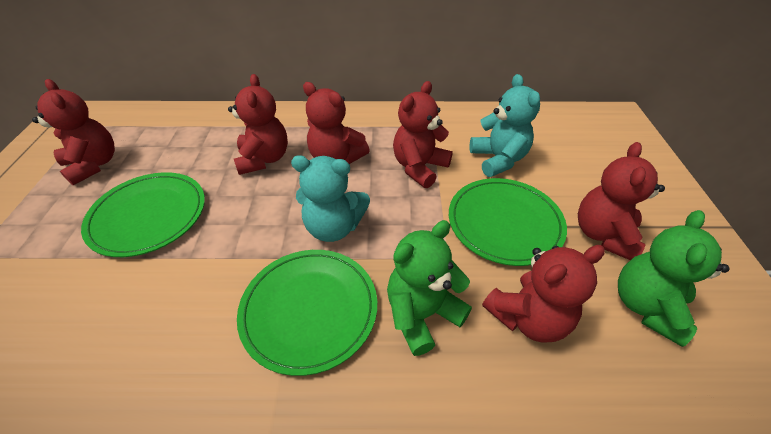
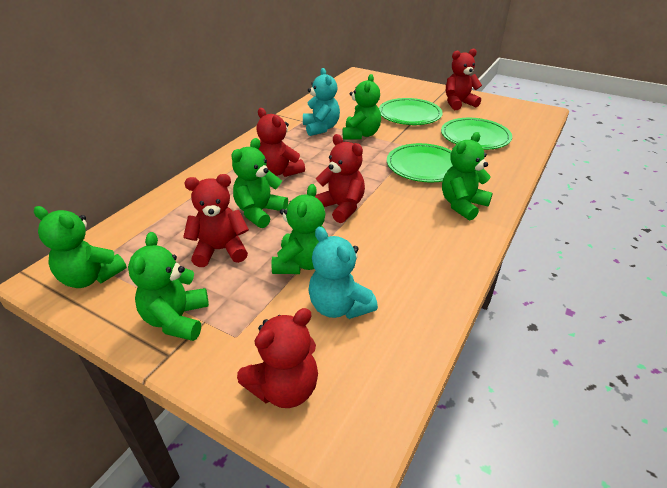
green teddy bear: 2 -> 6
red teddy bear: 6 -> 5

